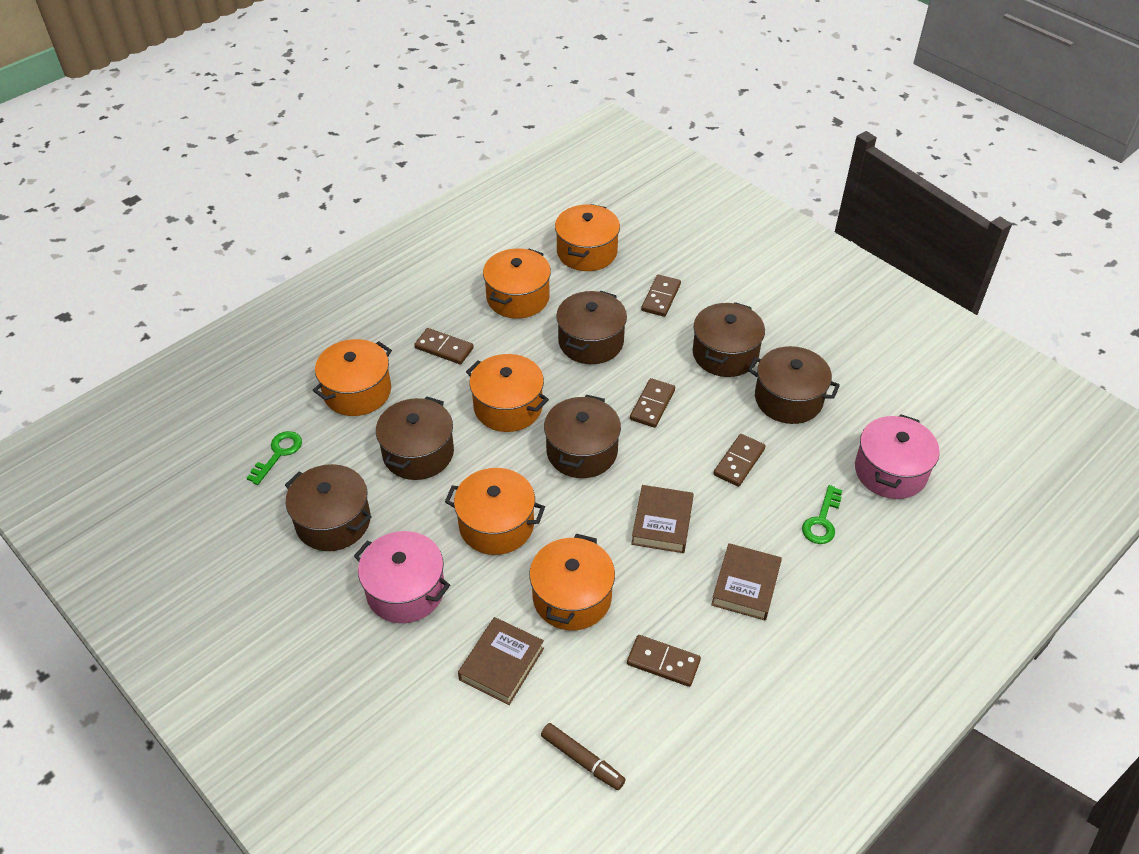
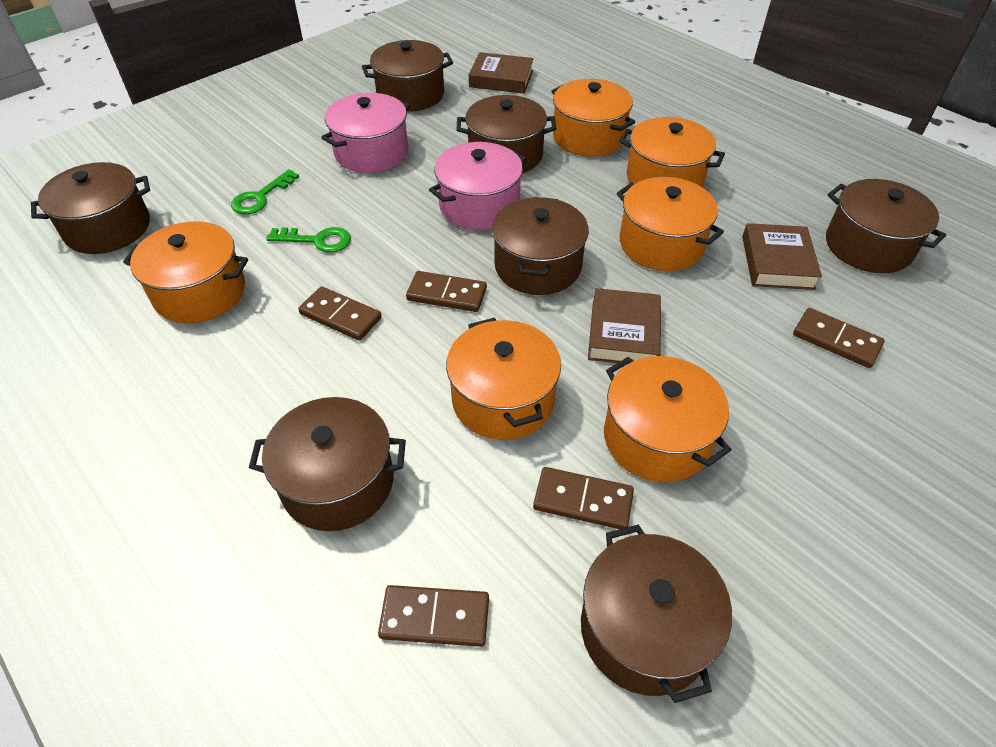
brown marker: 1 -> 0
brown pot: 6 -> 7

